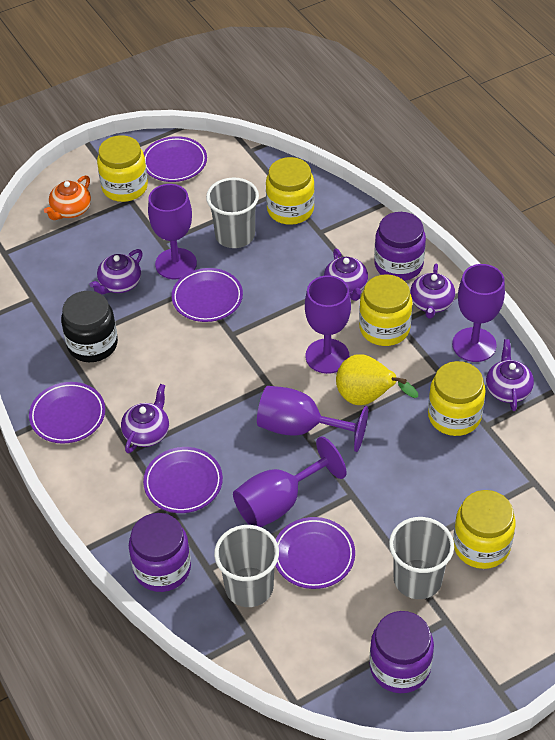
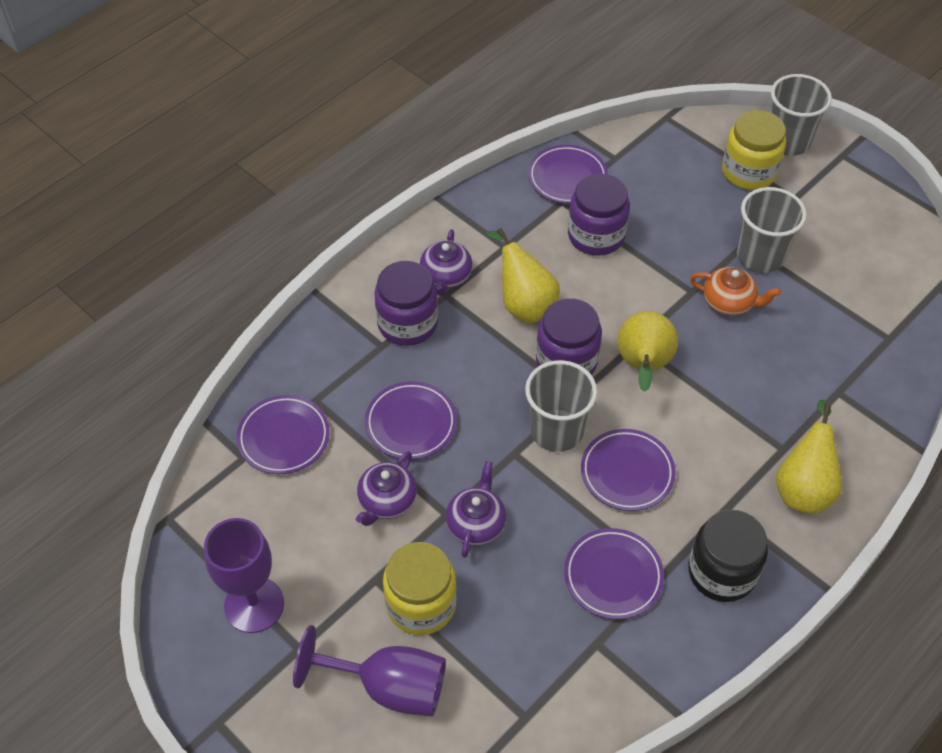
purple goblet: 5 -> 2
purple teapot: 5 -> 3
yellow jar: 5 -> 2
yellow pear: 1 -> 3

